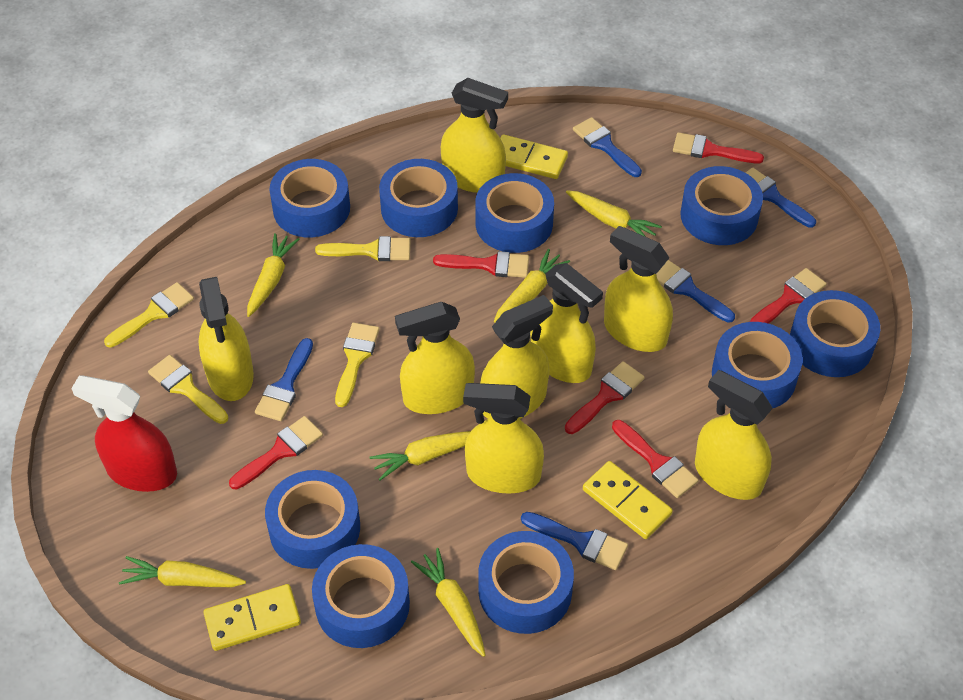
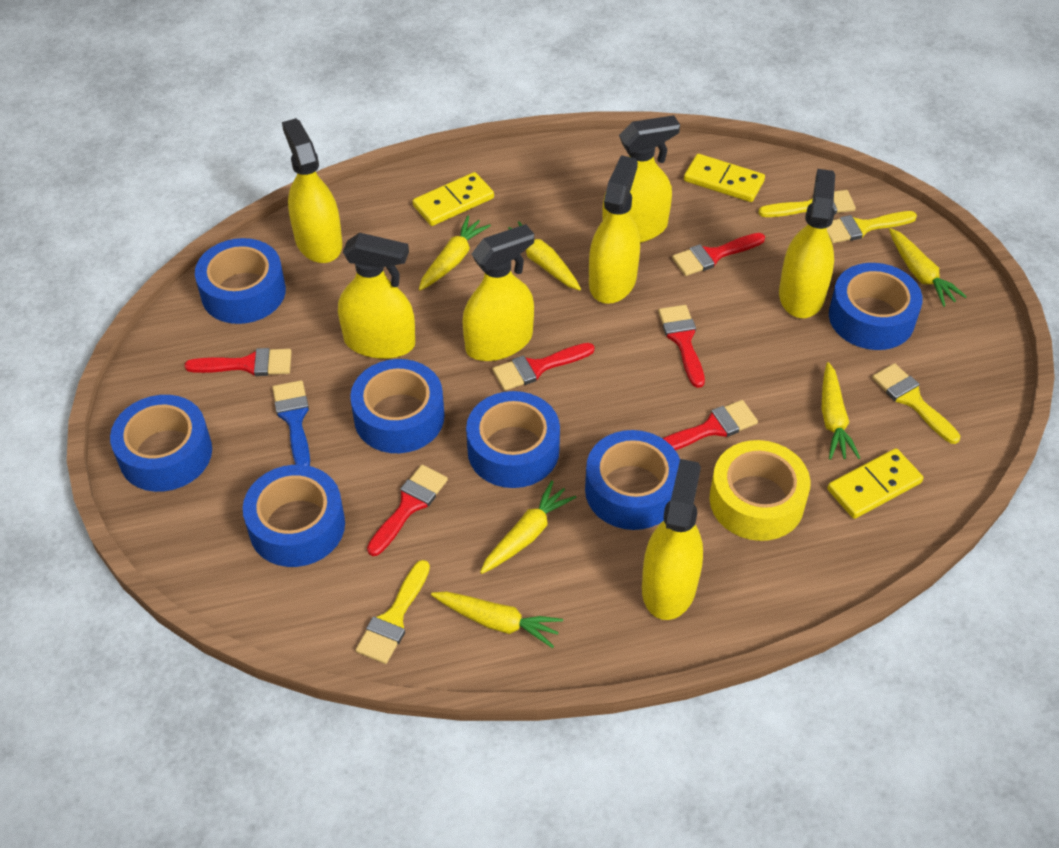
blue brush: 5 -> 1
blue tape: 9 -> 7
red spray bottle: 1 -> 0
yellow spray bottle: 8 -> 7
yellow tape: 0 -> 1

